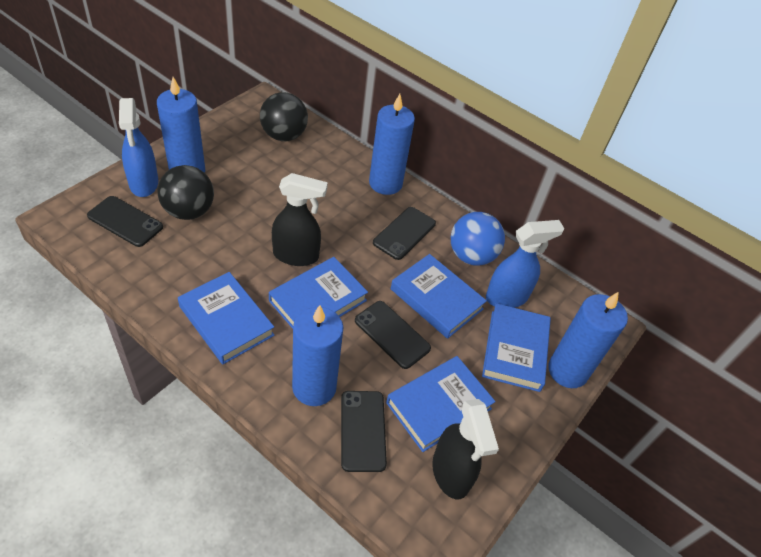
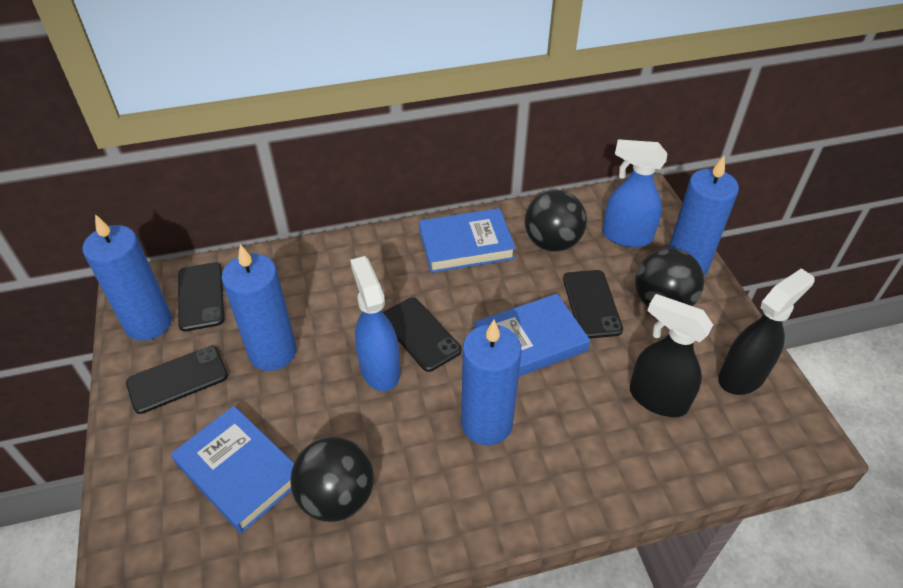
black ball: 2 -> 3
blue ball: 1 -> 0
blue book: 5 -> 3

